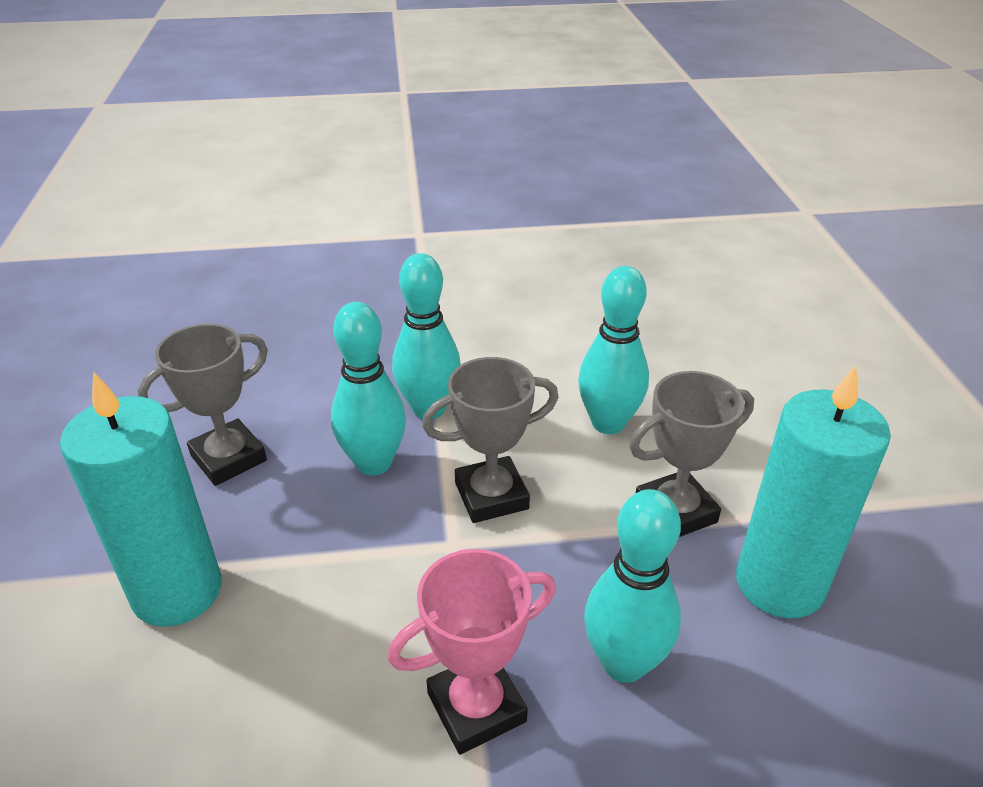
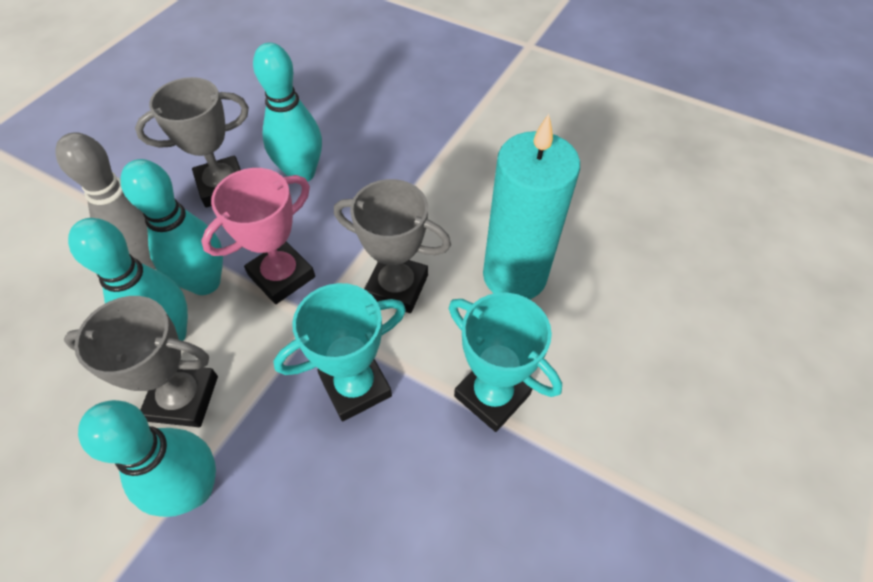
grey bowling pin: 0 -> 1
turquoise candle: 2 -> 1
turquoise trophy: 0 -> 2

